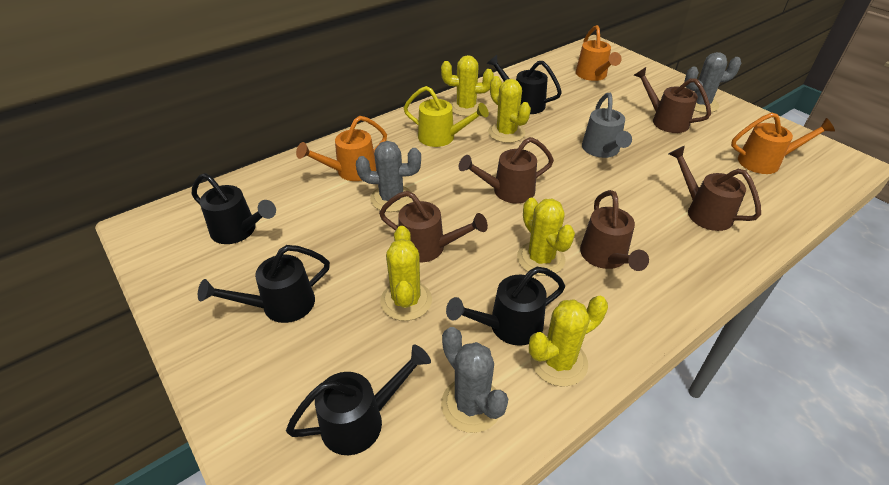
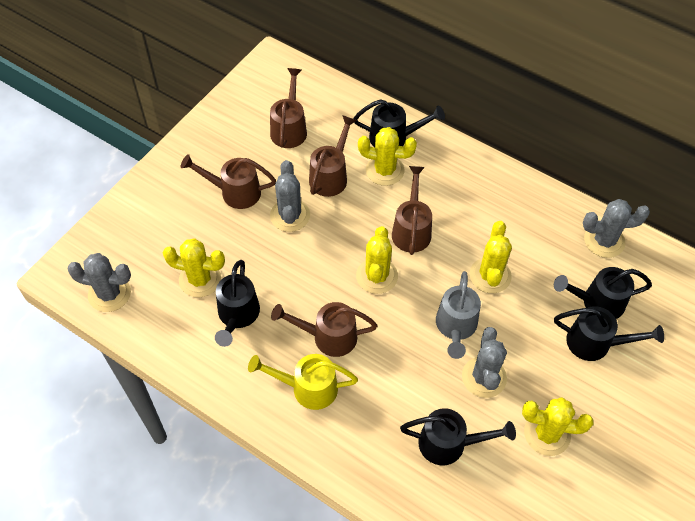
grey cactus: 3 -> 4
orange watering can: 3 -> 0

